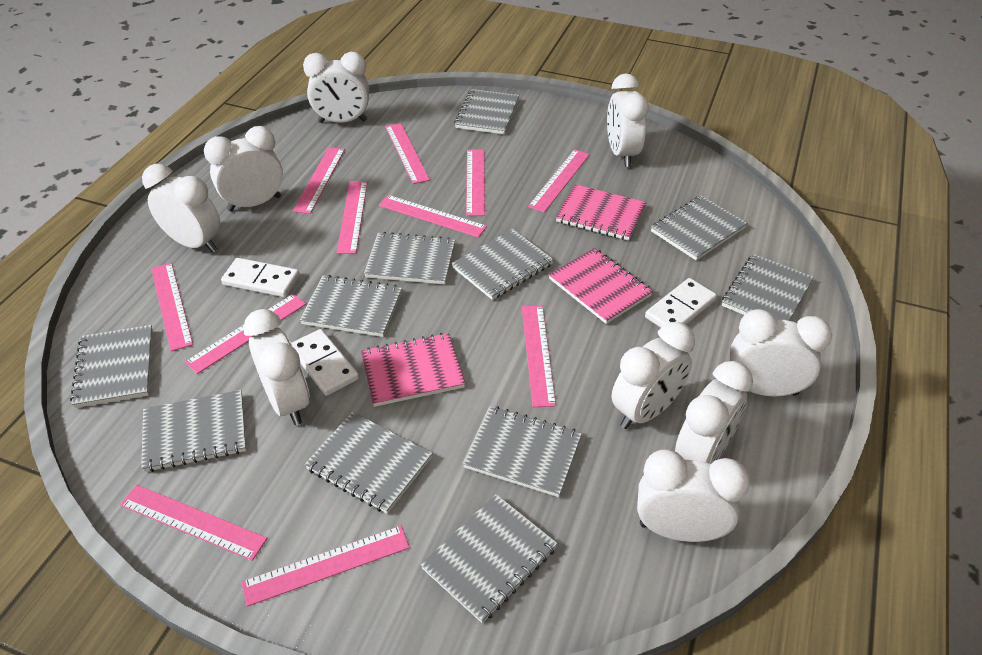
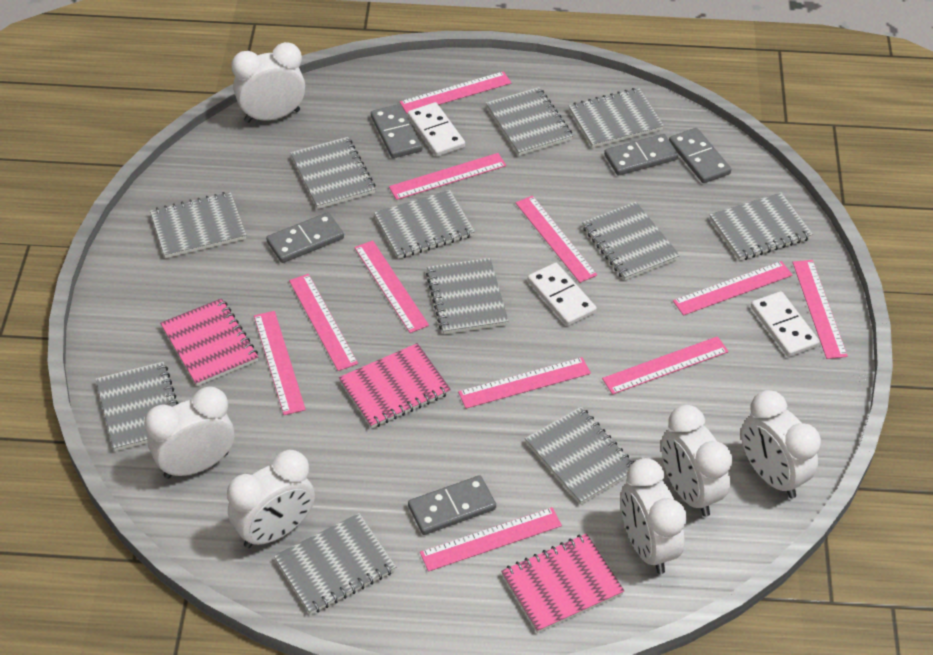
grey domino: 0 -> 5
white clock: 9 -> 6

